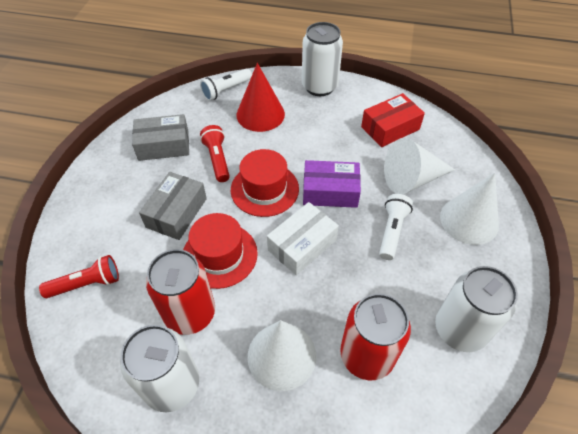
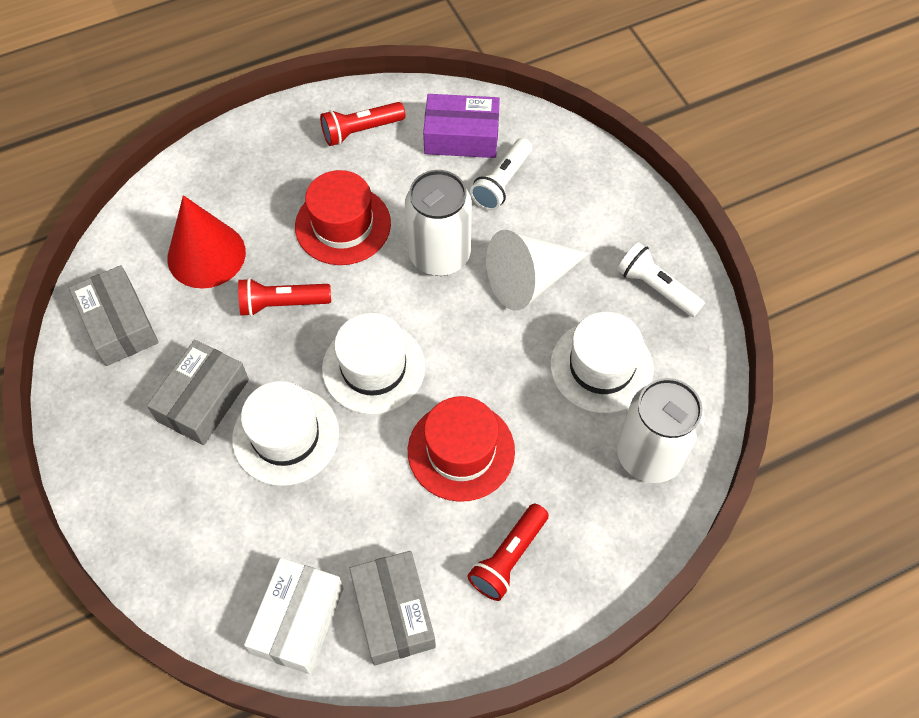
grey box: 2 -> 3
red box: 1 -> 0
red can: 2 -> 0
red flashlight: 2 -> 3
white can: 3 -> 2
white cone: 3 -> 1
white hat: 0 -> 3

